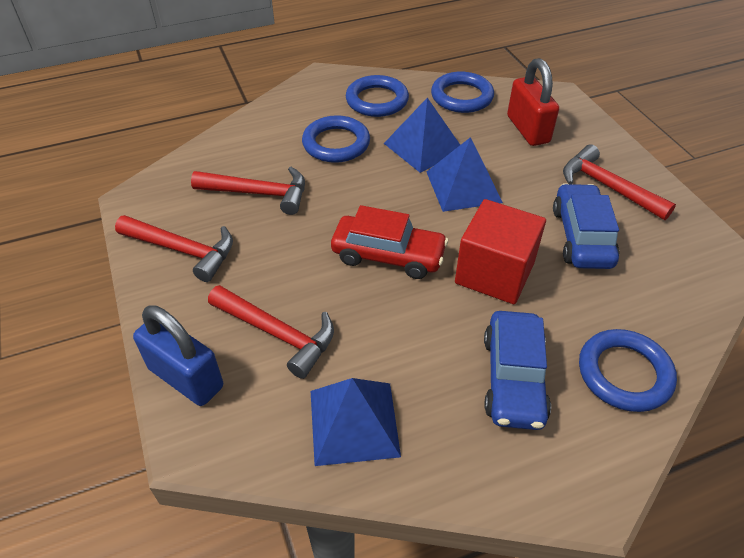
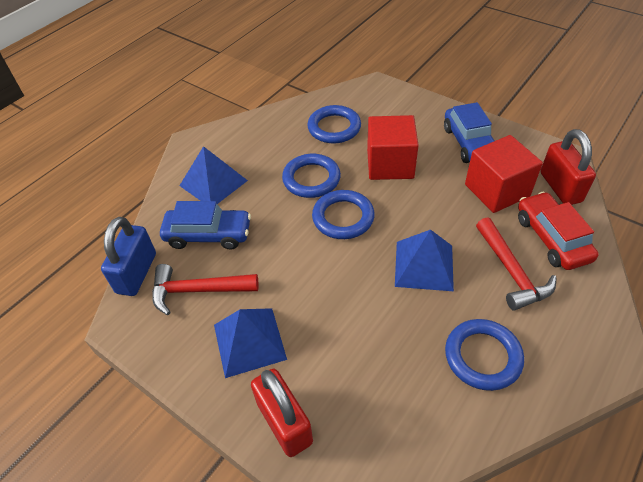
red cube: 1 -> 2
red hammer: 4 -> 2
red padlock: 1 -> 2

